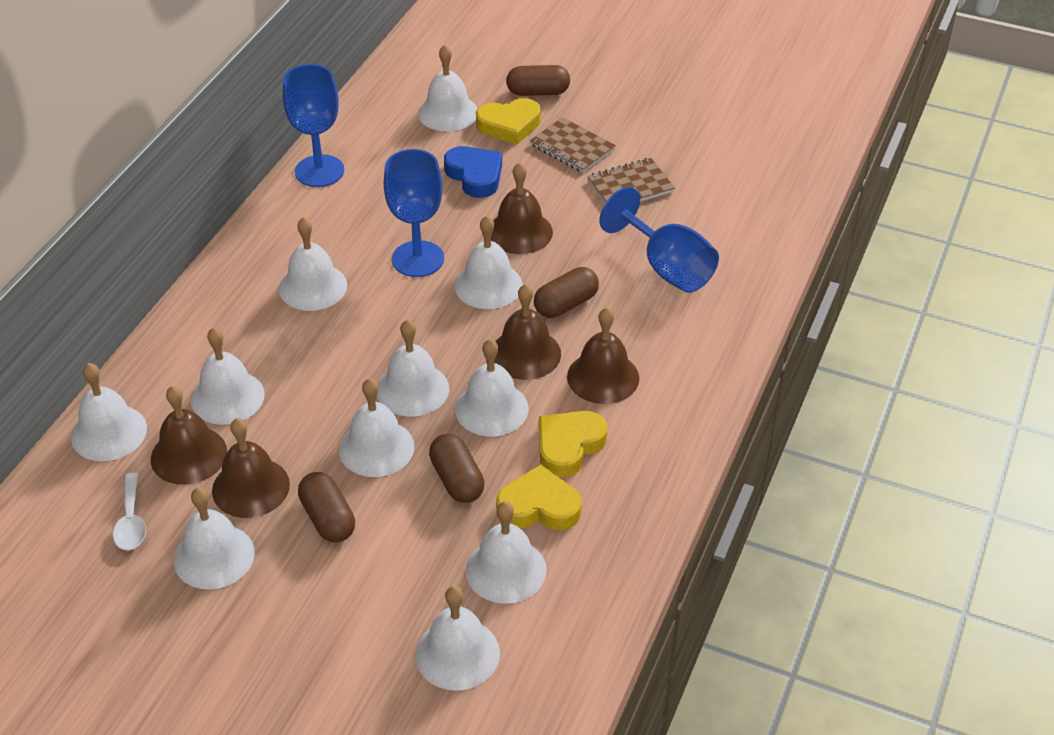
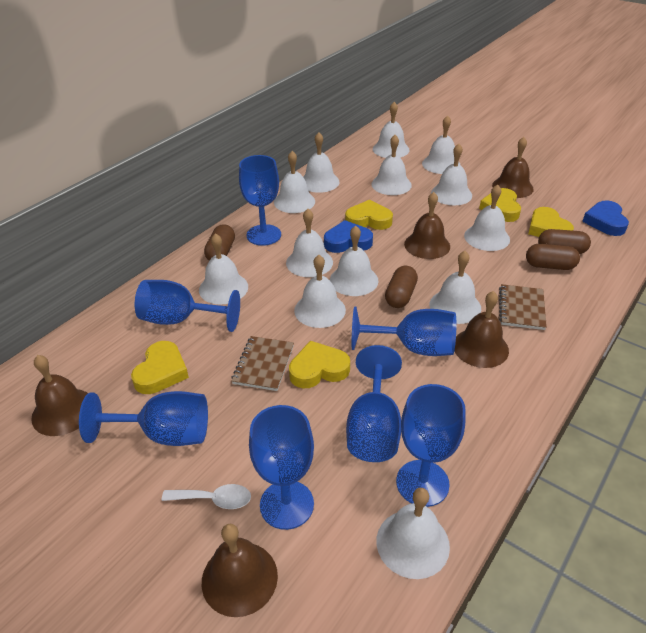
blue goblet: 3 -> 7
blue heart: 1 -> 2
white bell: 11 -> 13
yellow heart: 3 -> 5

